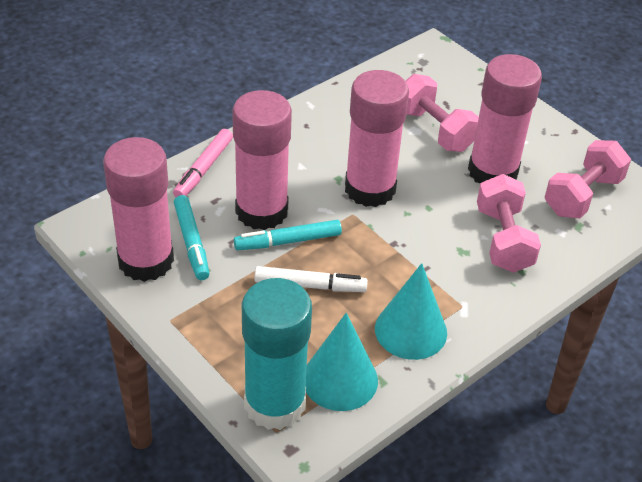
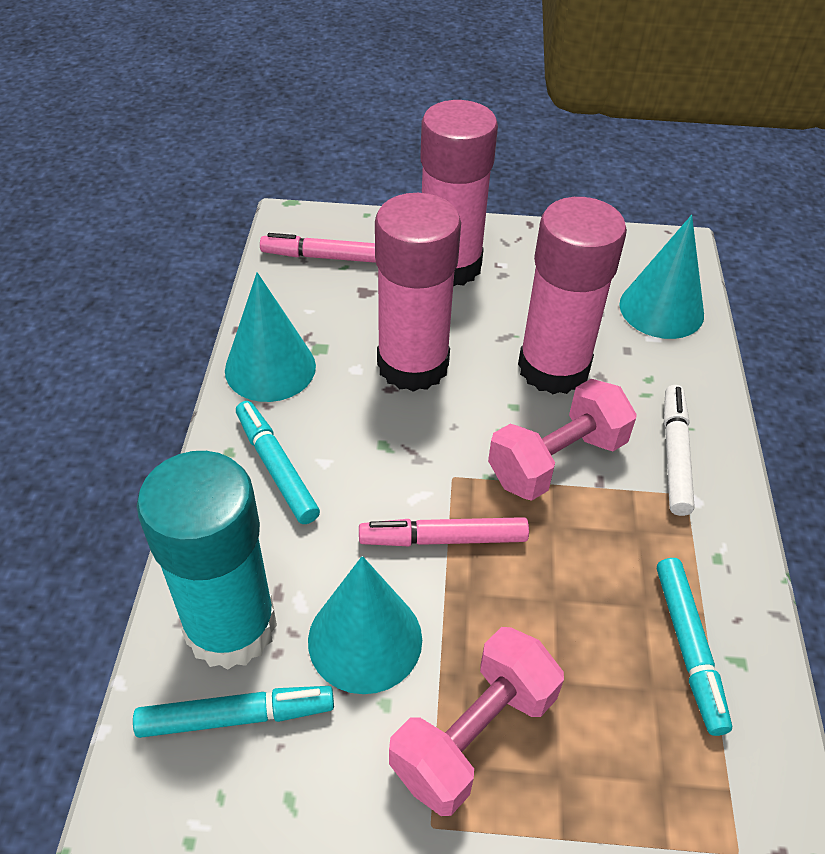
pink dumbbell: 3 -> 2
pink glue stick: 4 -> 3
pink marker: 1 -> 2
turquoise cone: 2 -> 3
turquoise marker: 2 -> 3

